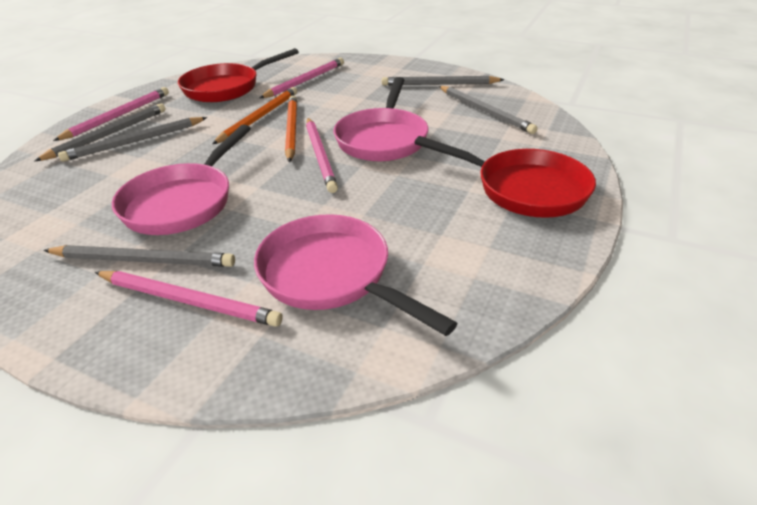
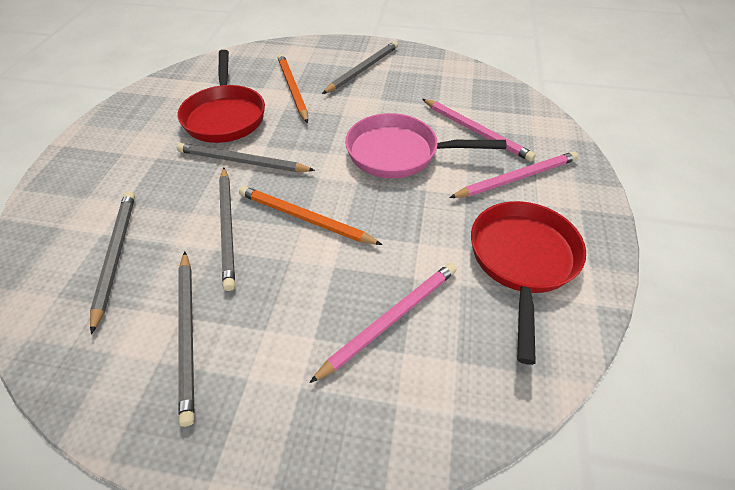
pink pan: 3 -> 1
pink pencil: 4 -> 3

